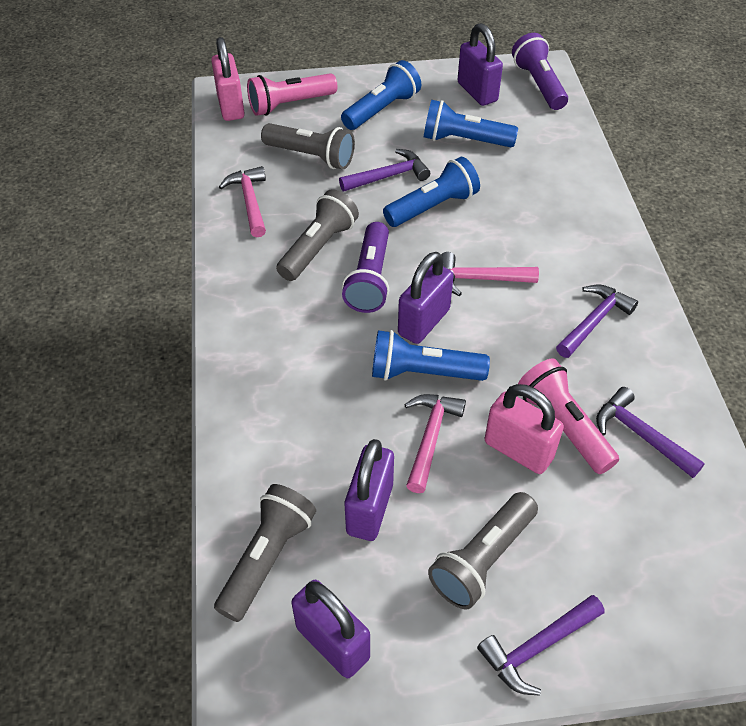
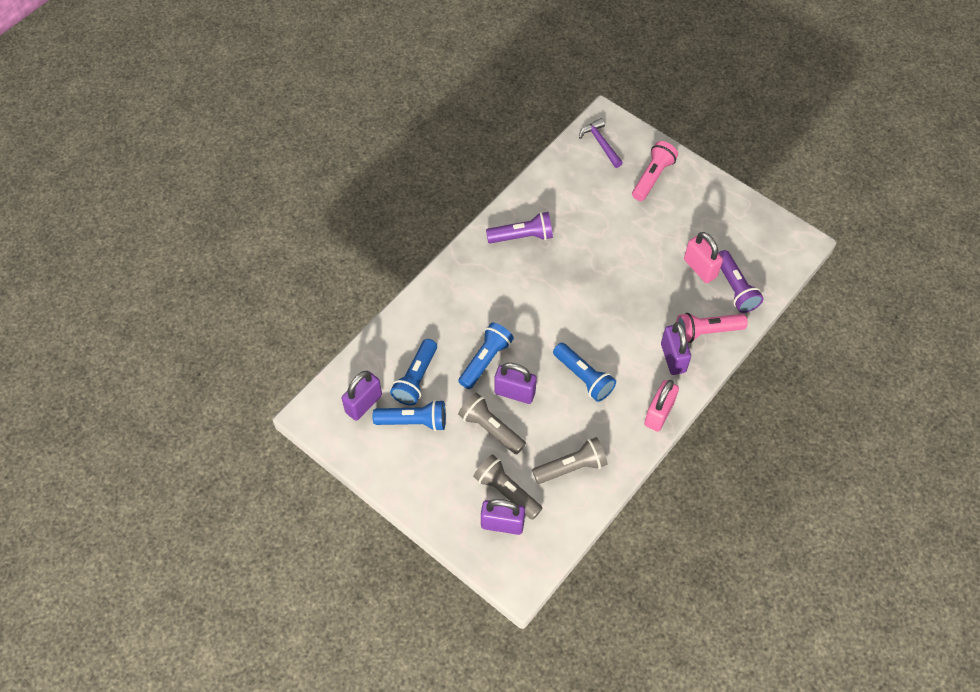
grey flashlight: 4 -> 3
pink hammer: 3 -> 0
purple hammer: 4 -> 1

